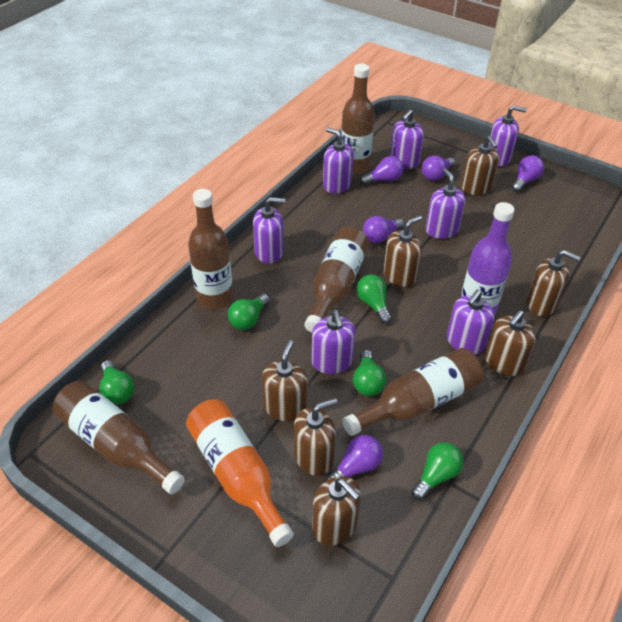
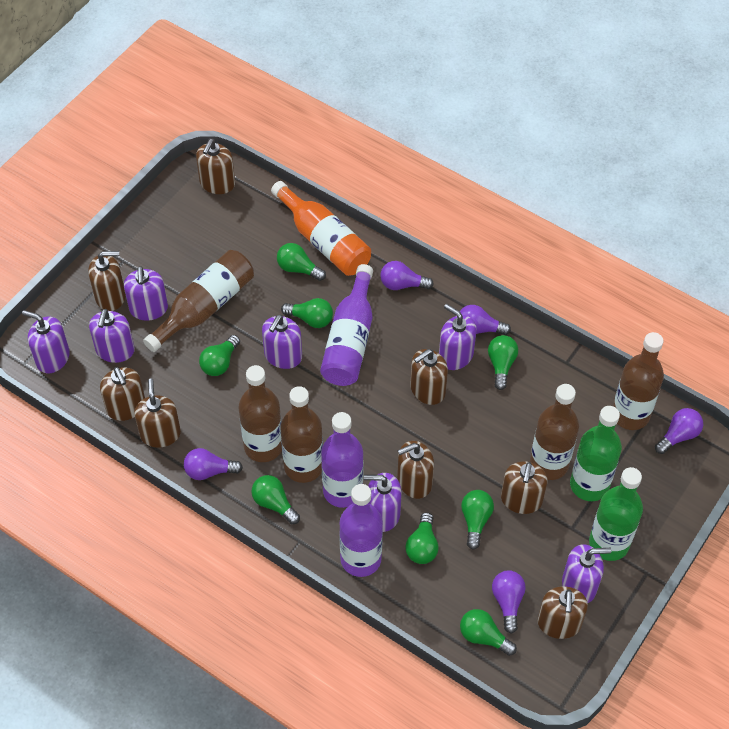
brown soap dispenser: 7 -> 8
green bottle: 0 -> 2
green light bulb: 5 -> 8
purple bottle: 1 -> 3

